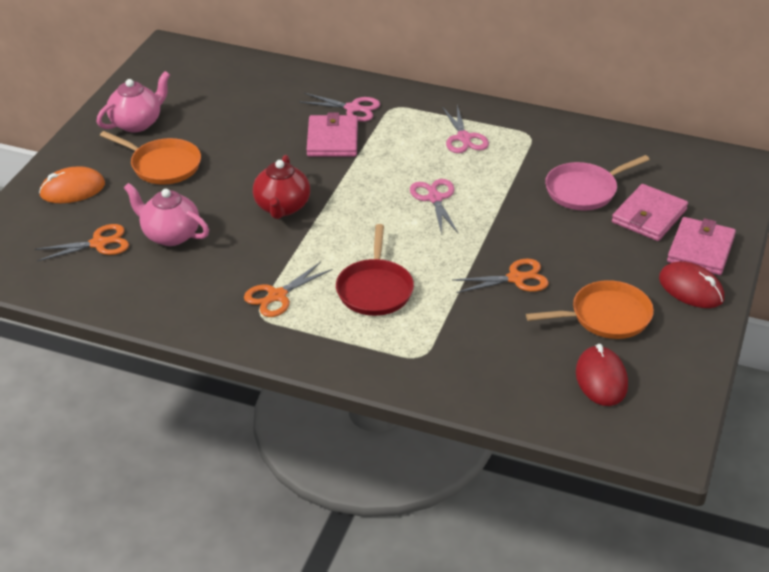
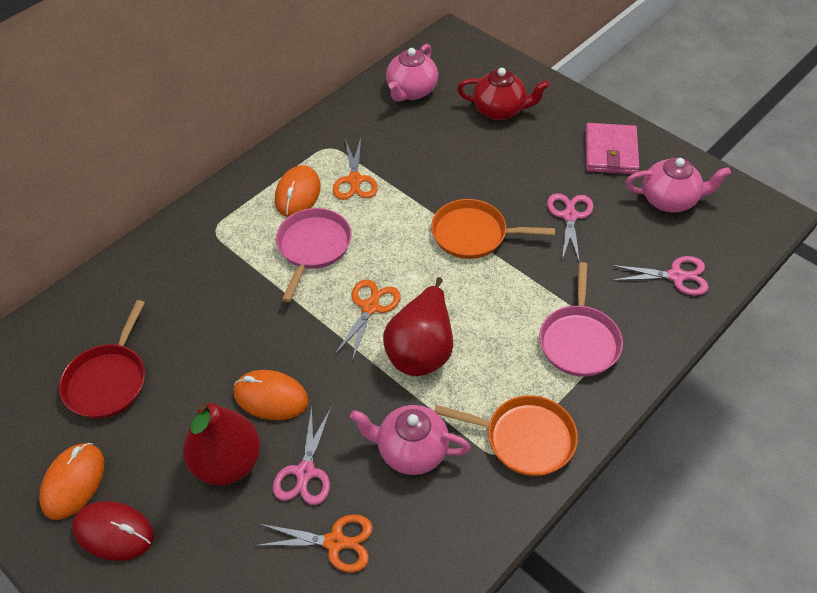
orange mouse: 1 -> 3
pink pan: 1 -> 2
pink teapot: 2 -> 3
pink wallet: 3 -> 1
red mouse: 2 -> 1
red pear: 0 -> 2

